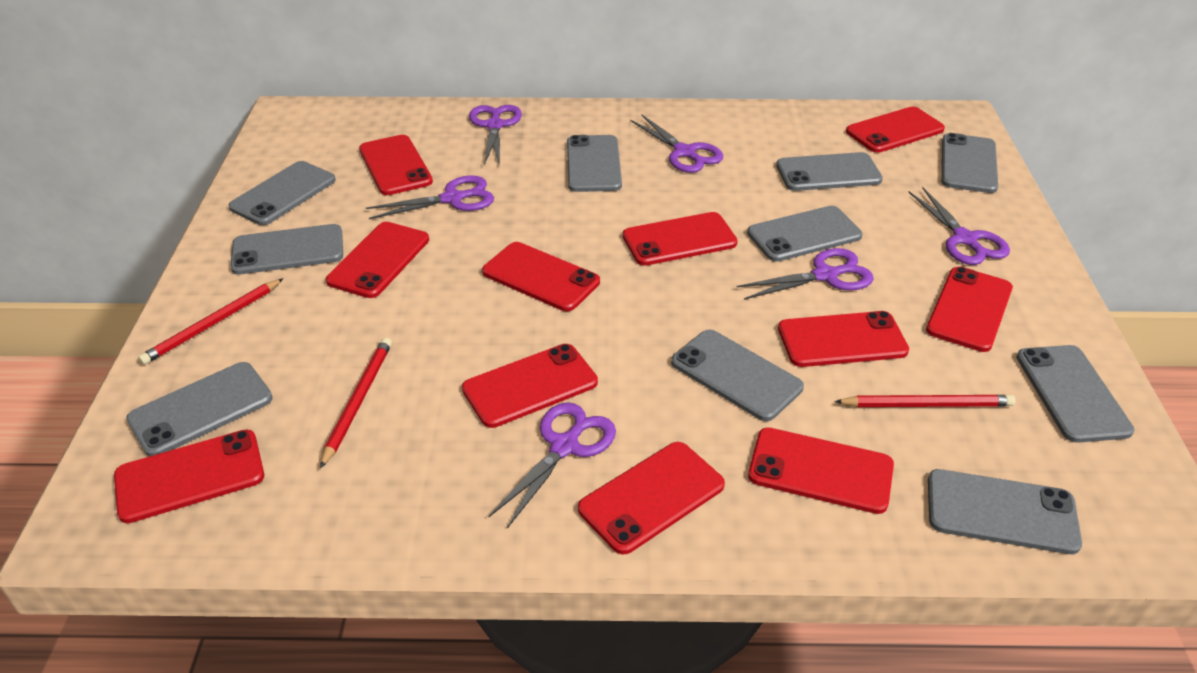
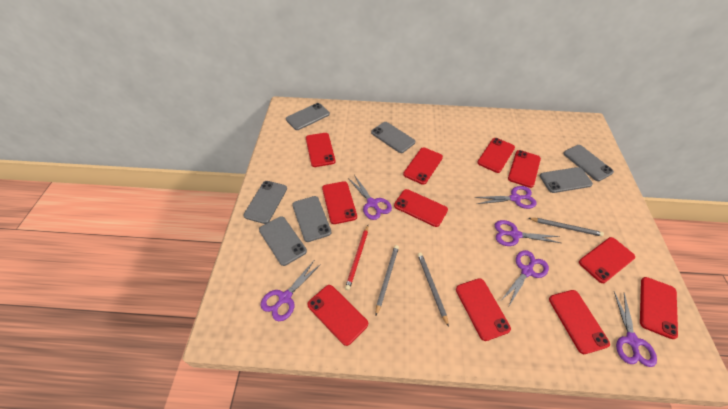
grey pencil: 0 -> 3
grey phone: 10 -> 7
red pencil: 3 -> 1

